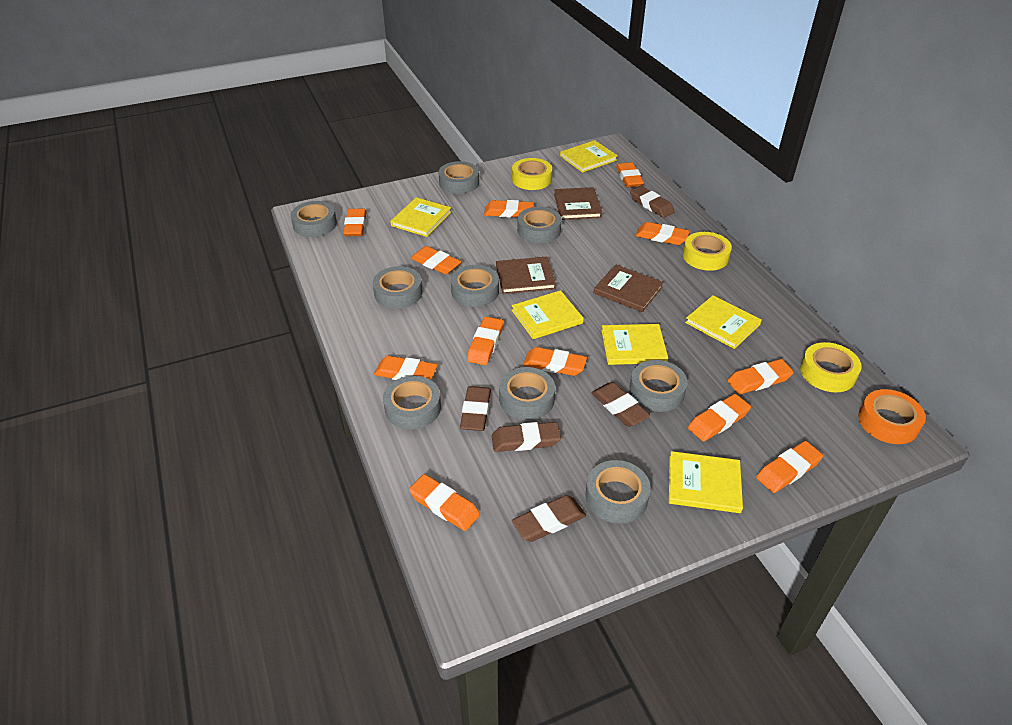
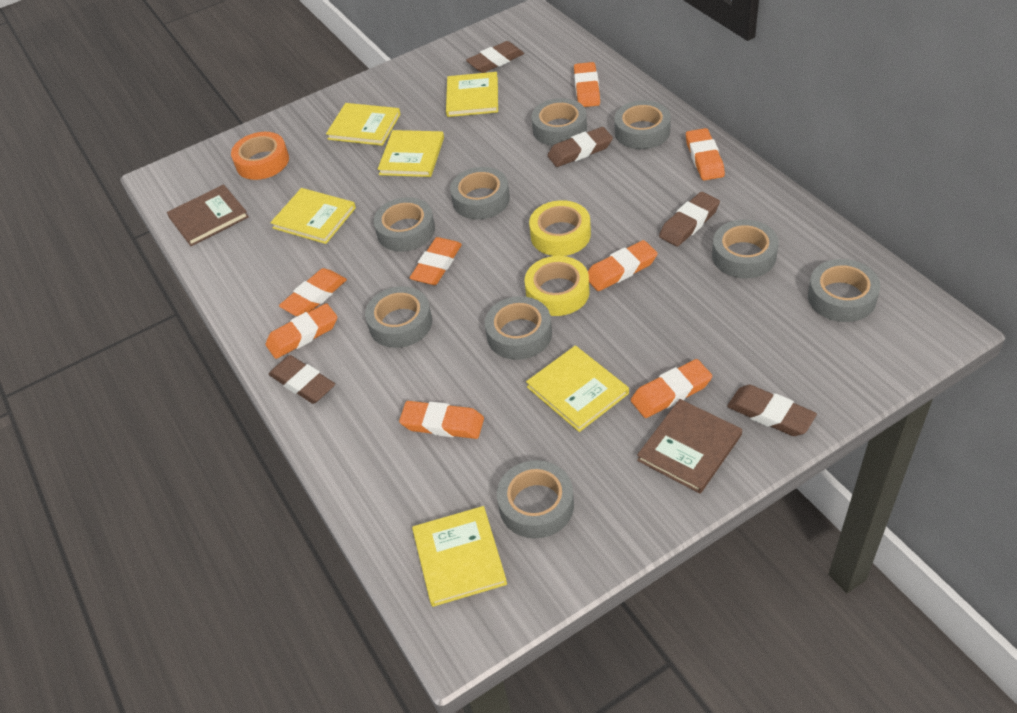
brown book: 3 -> 2
orange eraser: 12 -> 8
yellow tape: 3 -> 2

